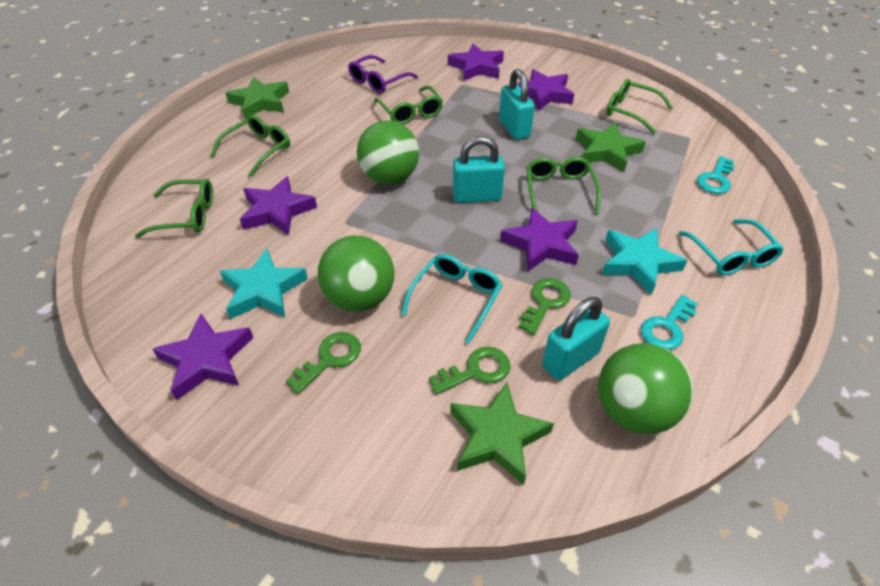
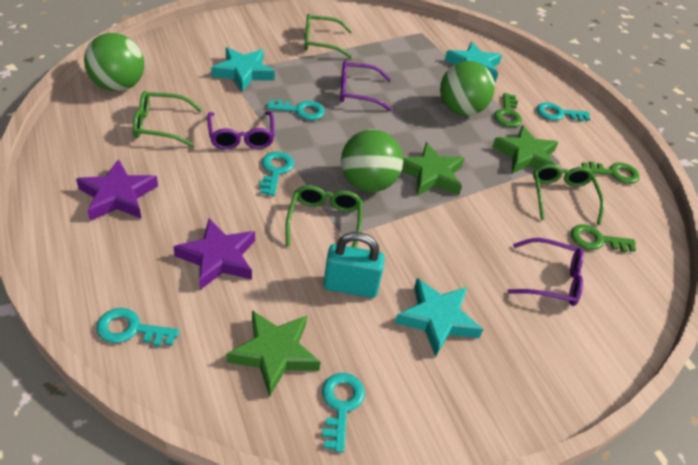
green glasses: 5 -> 4
purple glasses: 1 -> 3
purple star: 5 -> 2
turquoise glasses: 2 -> 0
turquoise key: 2 -> 5
turquoise padlock: 3 -> 1
turquoise star: 2 -> 3

